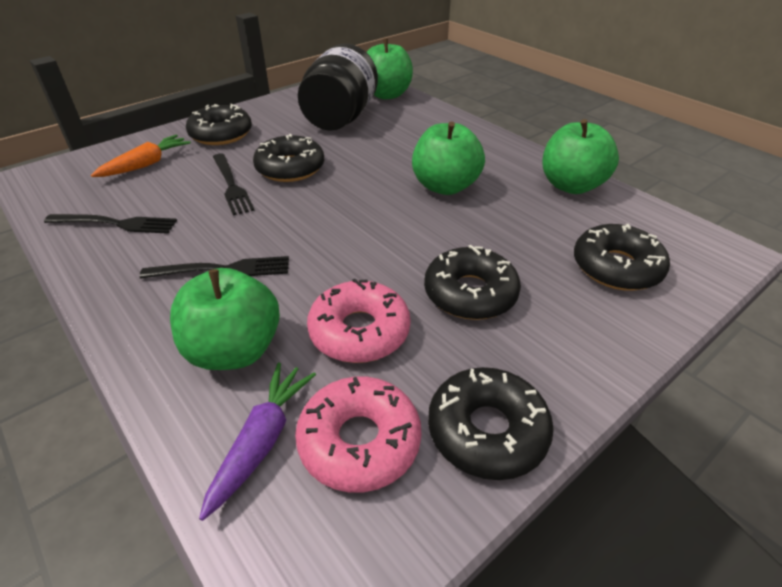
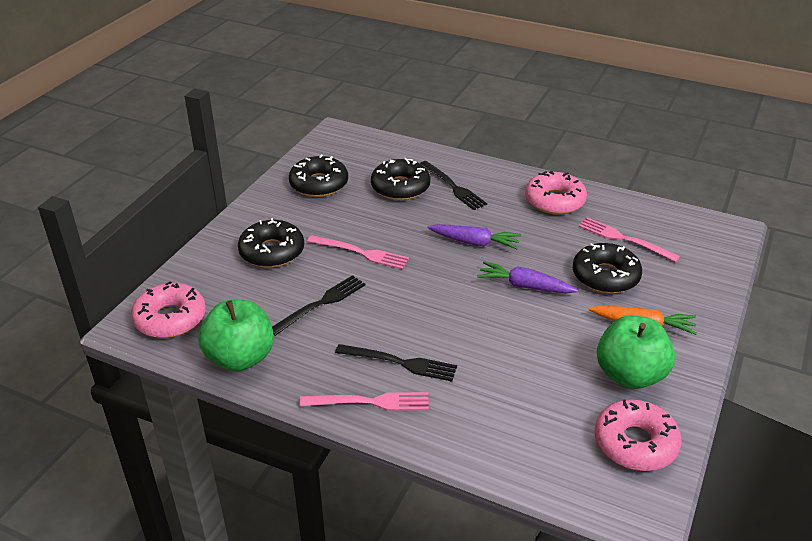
black donut: 5 -> 4
black jar: 1 -> 0
green apple: 4 -> 2
pink donut: 2 -> 3
pink fork: 0 -> 3
purple carrot: 1 -> 2

